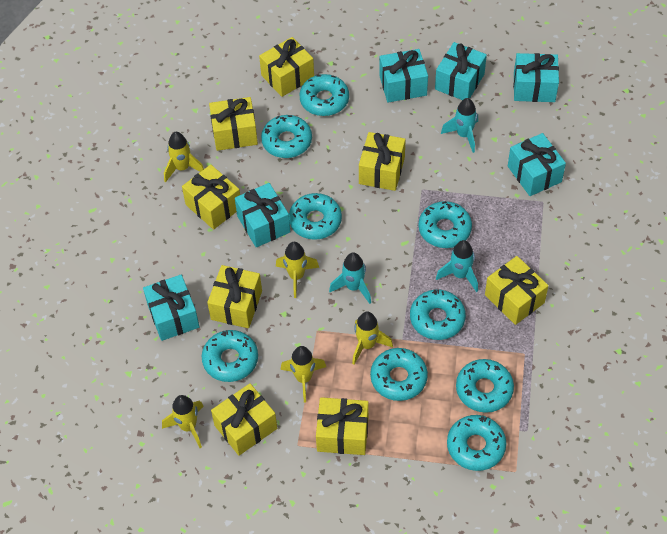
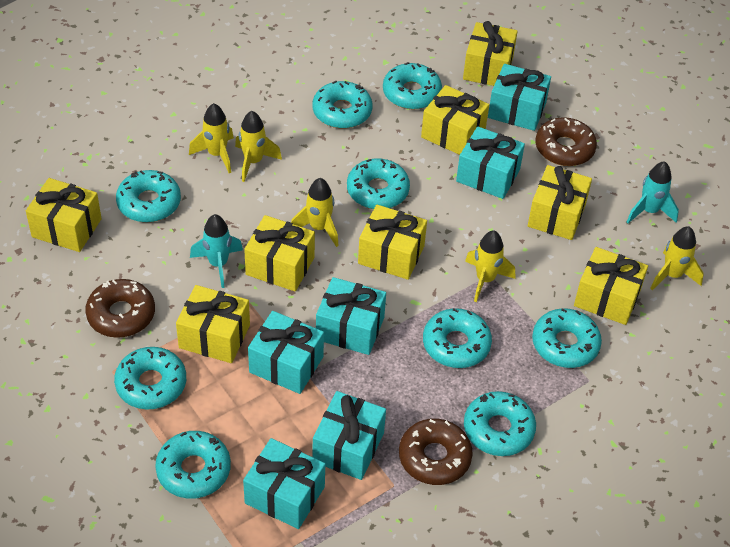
brown donut: 0 -> 3
turquoise rocket: 3 -> 2

